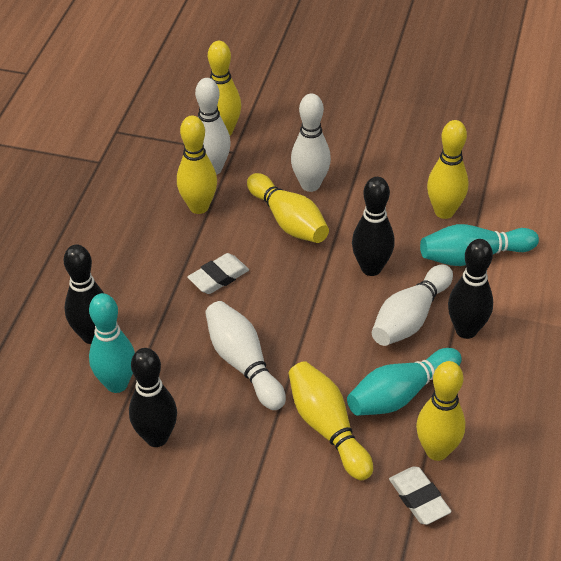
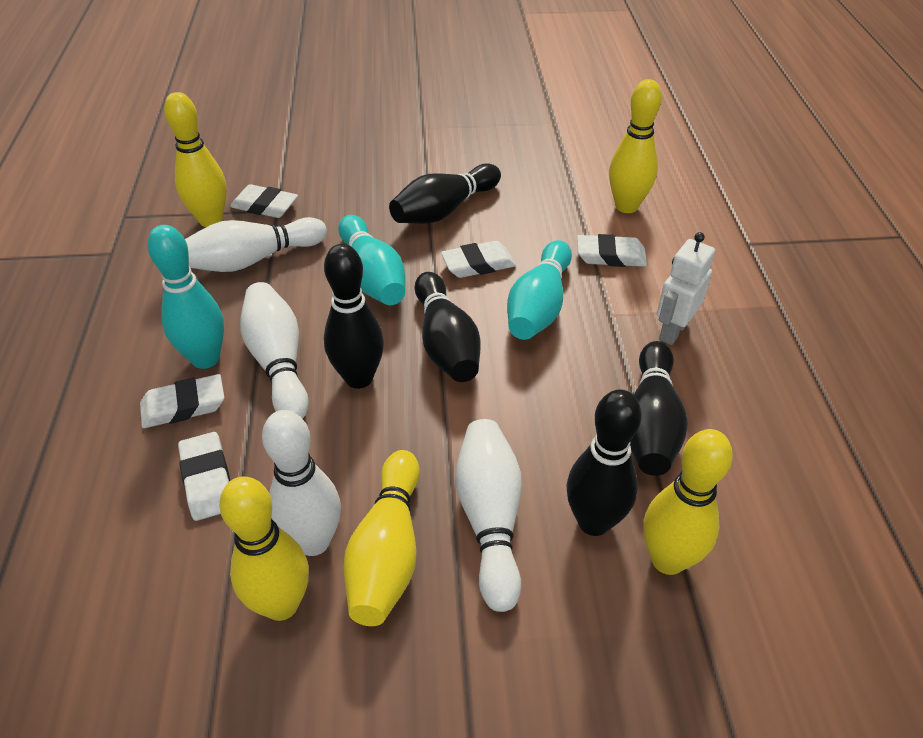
black bowling pin: 4 -> 5
white eraser: 2 -> 5
white robot: 0 -> 1
yellow bowling pin: 6 -> 5

